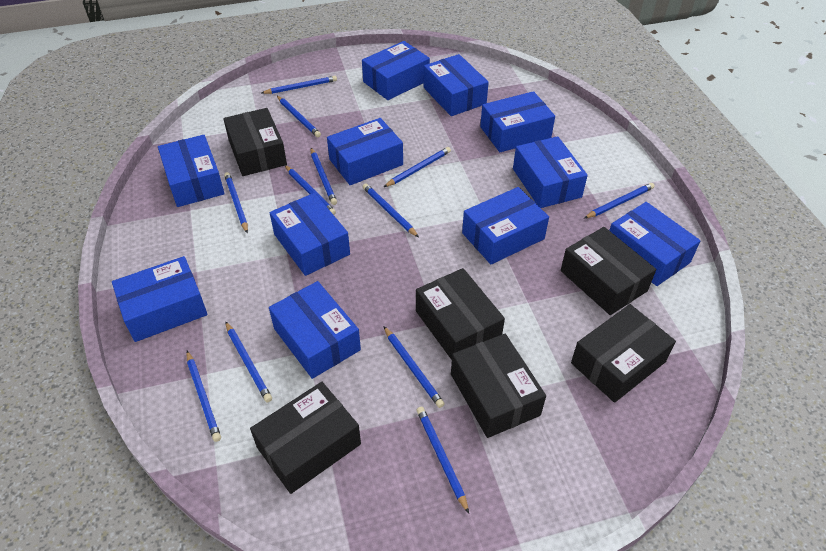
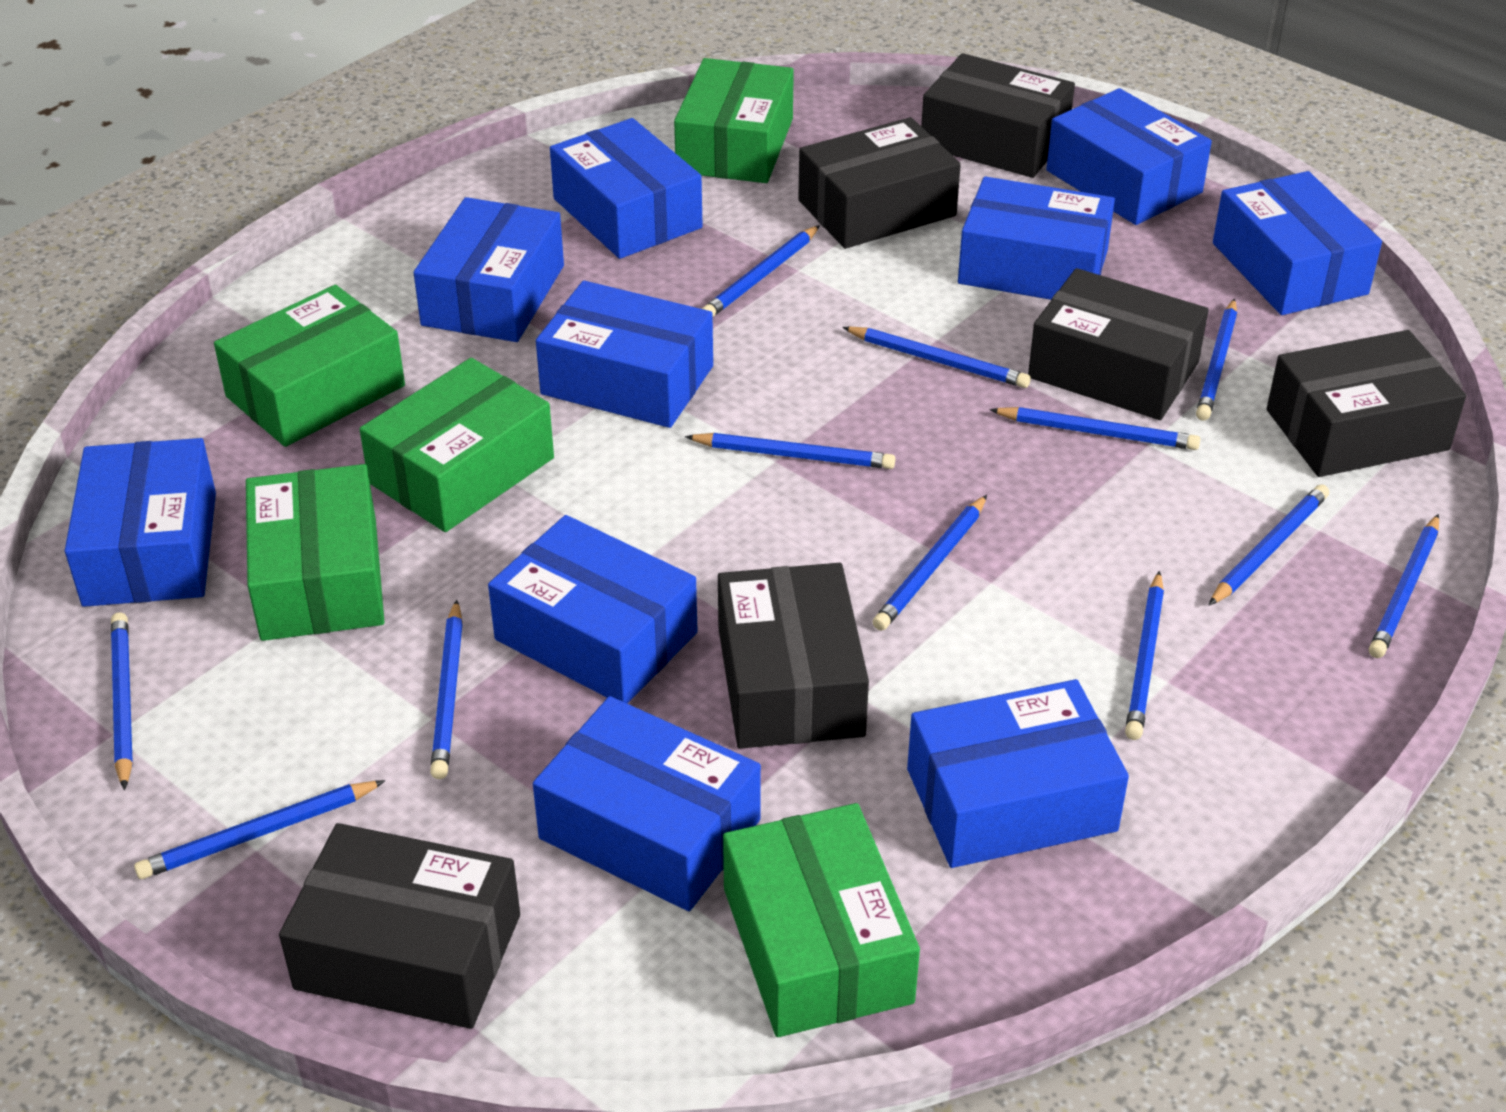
blue box: 11 -> 10
green box: 0 -> 5

